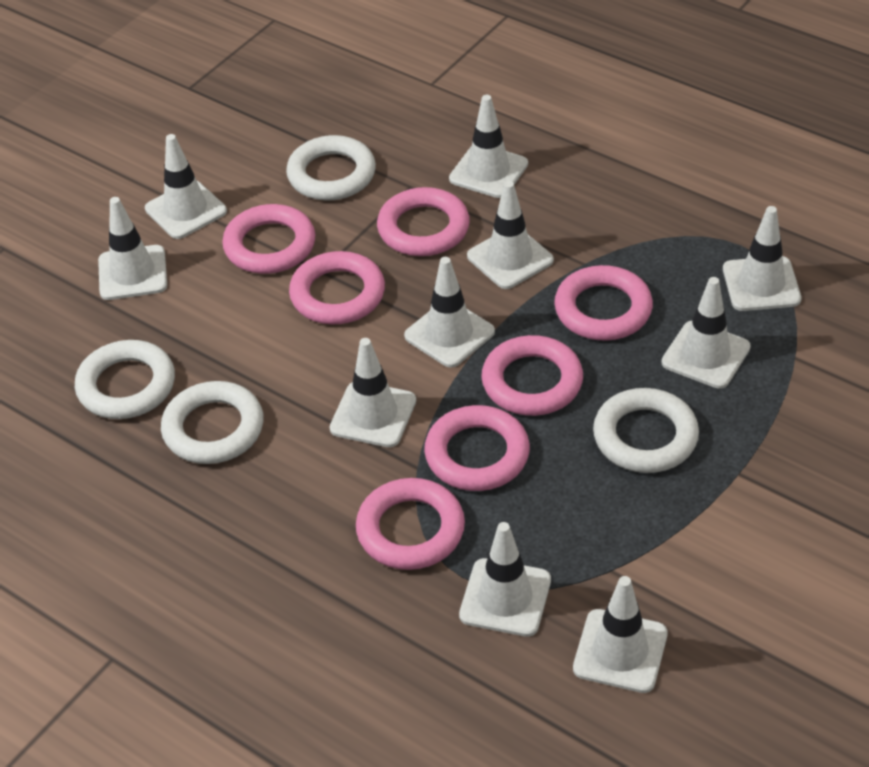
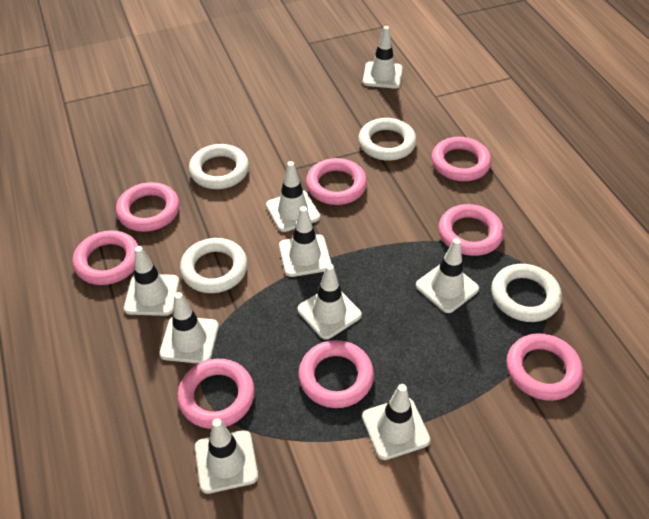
pink ring: 7 -> 8
white traffic cone: 10 -> 9

